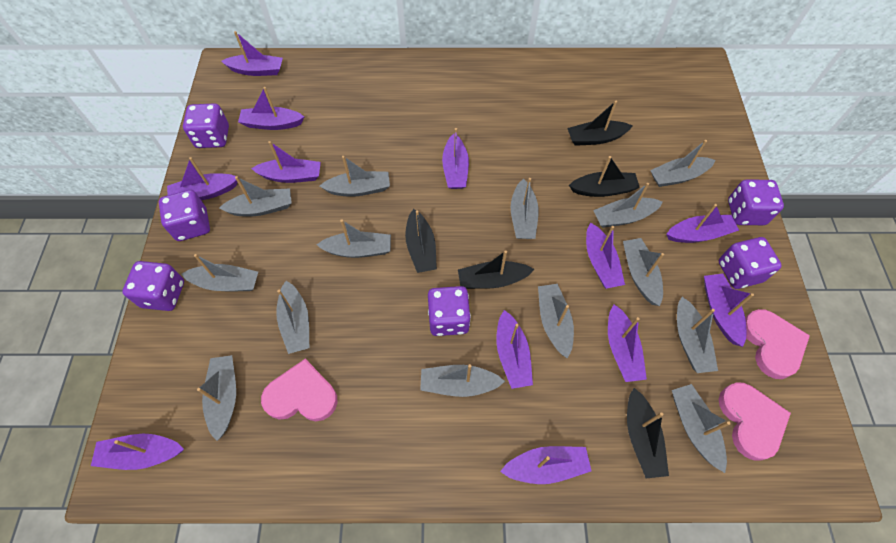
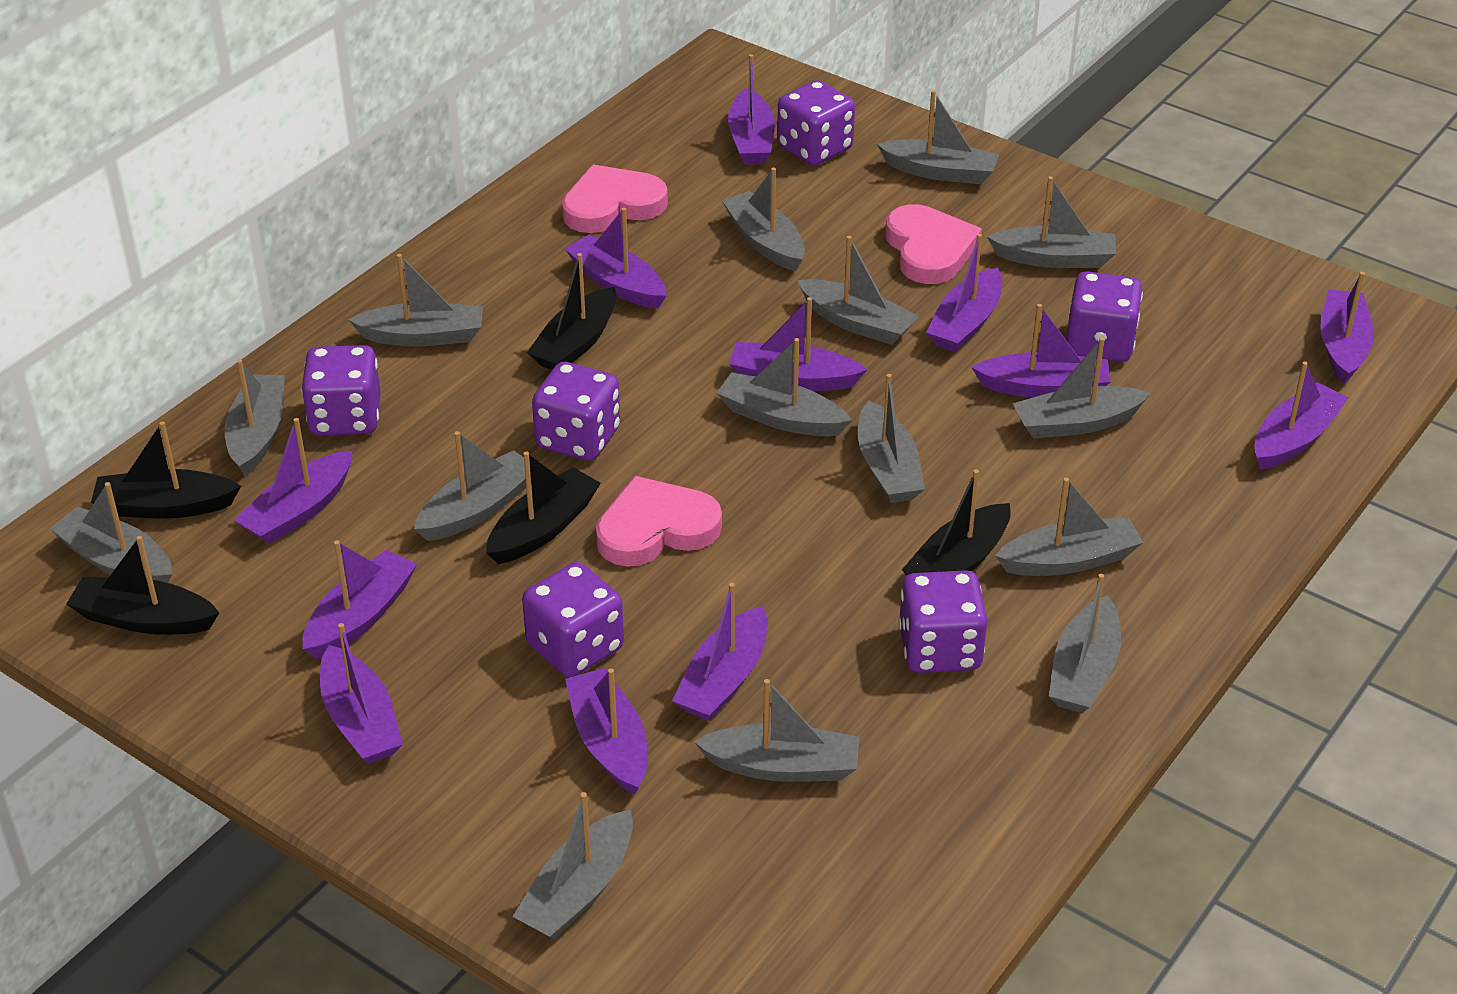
grey boat: 14 -> 15

